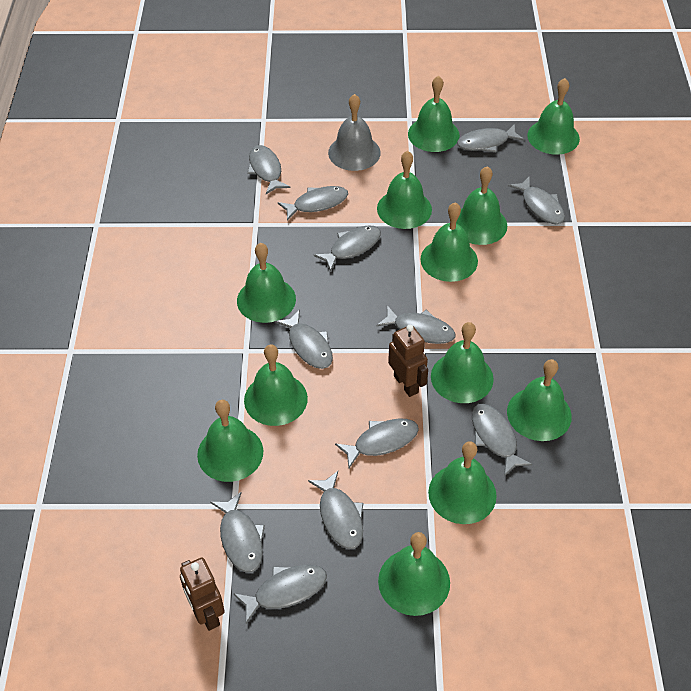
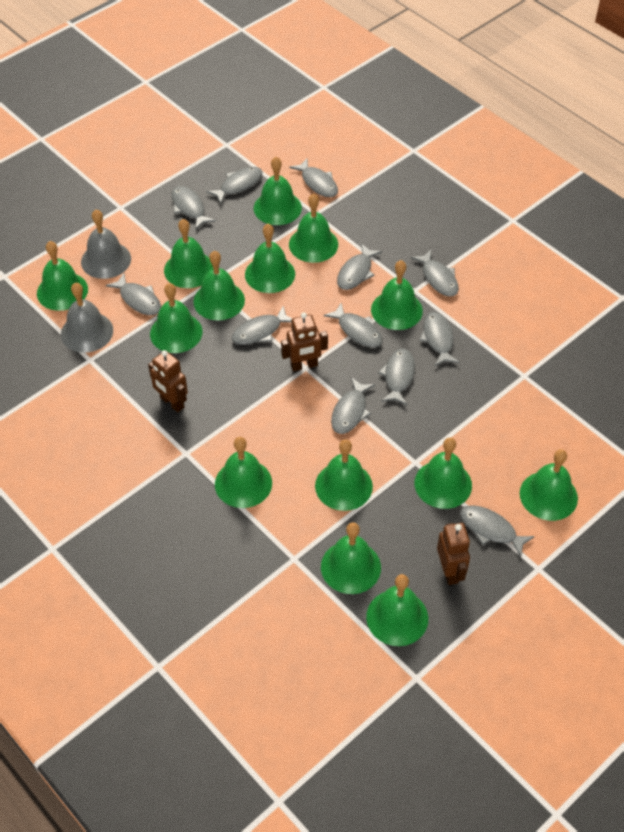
brown robot: 2 -> 3
green bell: 12 -> 14
grey bell: 1 -> 2

